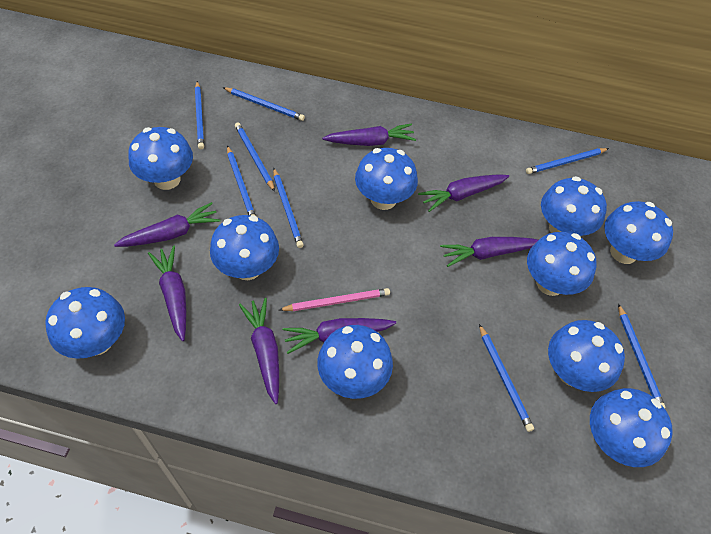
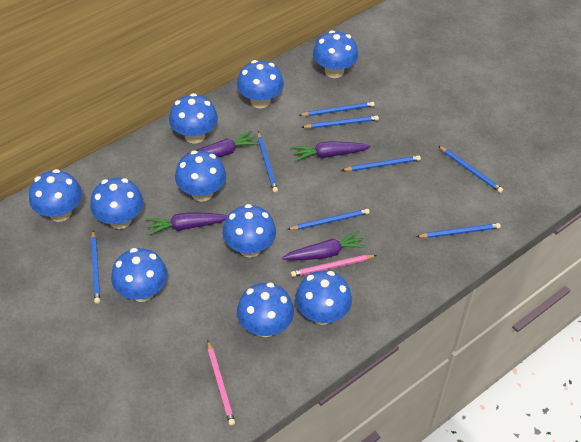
pink pencil: 1 -> 2
purple carrot: 7 -> 4

